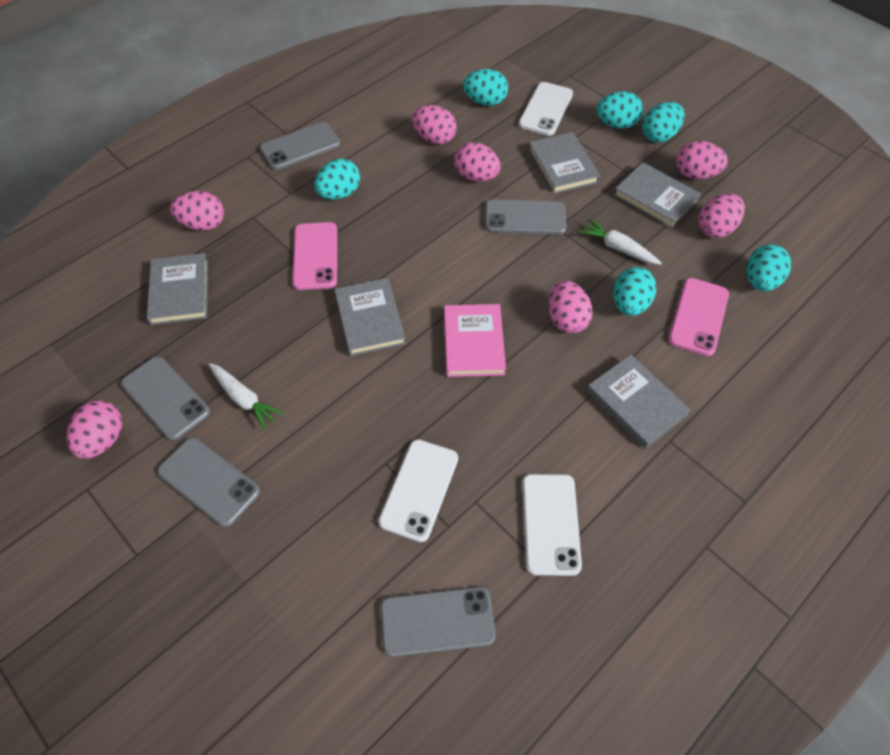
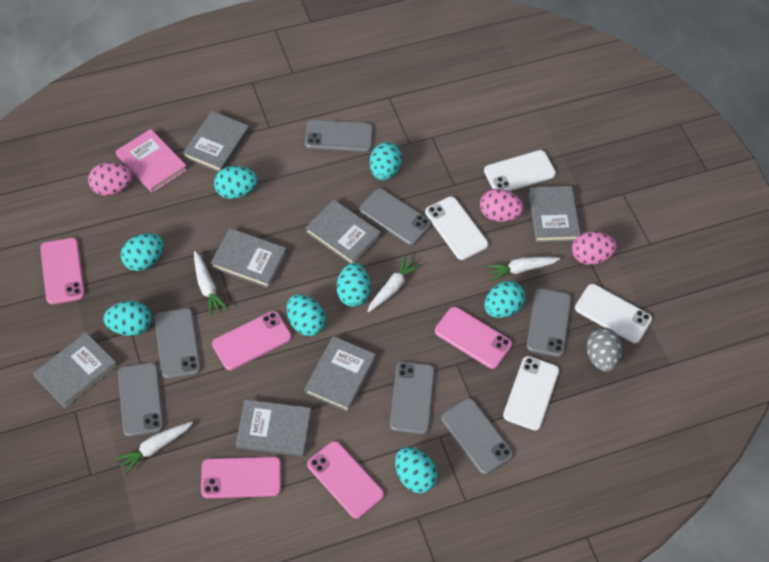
grey book: 5 -> 7
grey egg: 0 -> 1
grey phone: 5 -> 7
pink egg: 7 -> 3
pink phone: 2 -> 5
turquoise egg: 6 -> 8
white carrot: 2 -> 4
white phone: 3 -> 4

